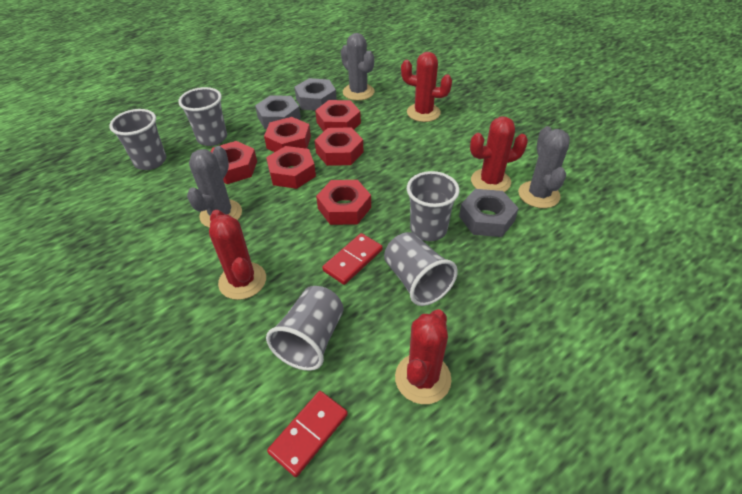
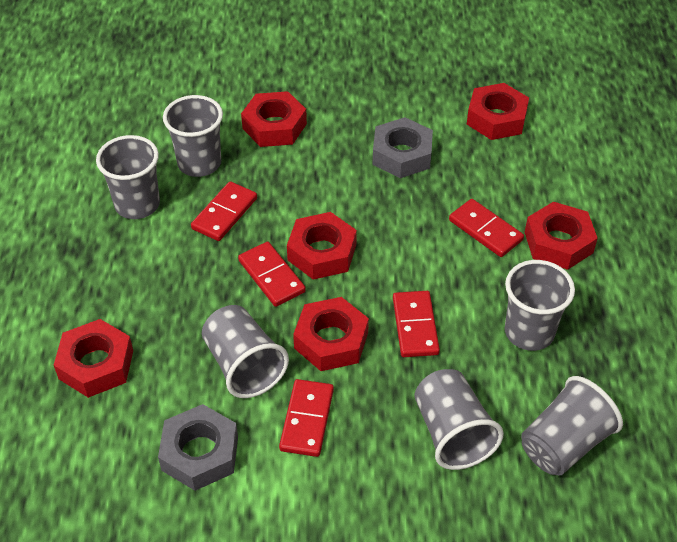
grey cactus: 3 -> 0
grey cup: 5 -> 6
grey nut: 3 -> 2
red cactus: 4 -> 0
red domino: 2 -> 5

